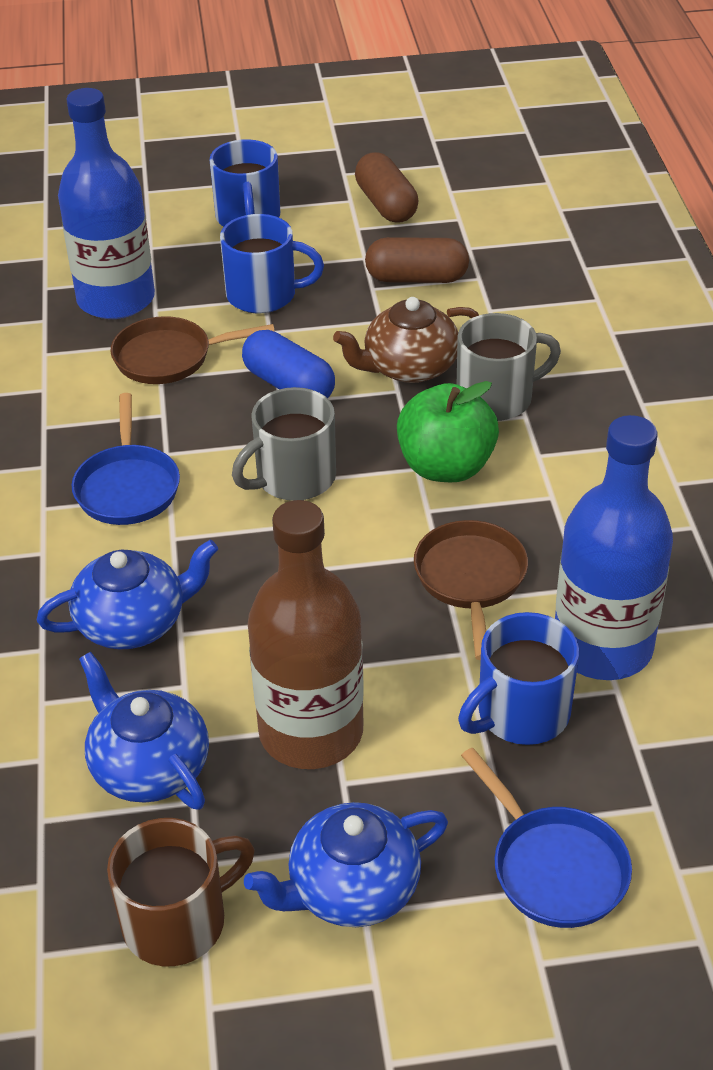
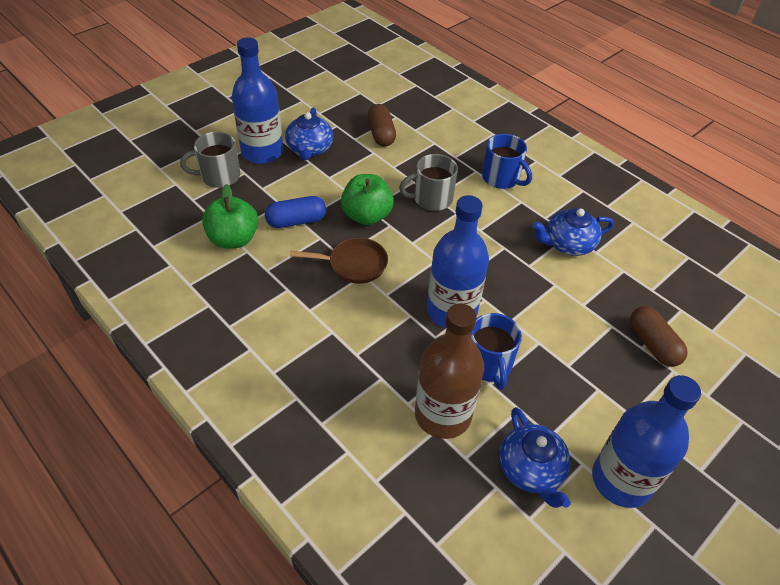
blue bottle: 2 -> 3
blue mug: 3 -> 2
blue pan: 2 -> 0
brown mug: 1 -> 0
brown pan: 2 -> 1
brown teapot: 1 -> 0
green apple: 1 -> 2

